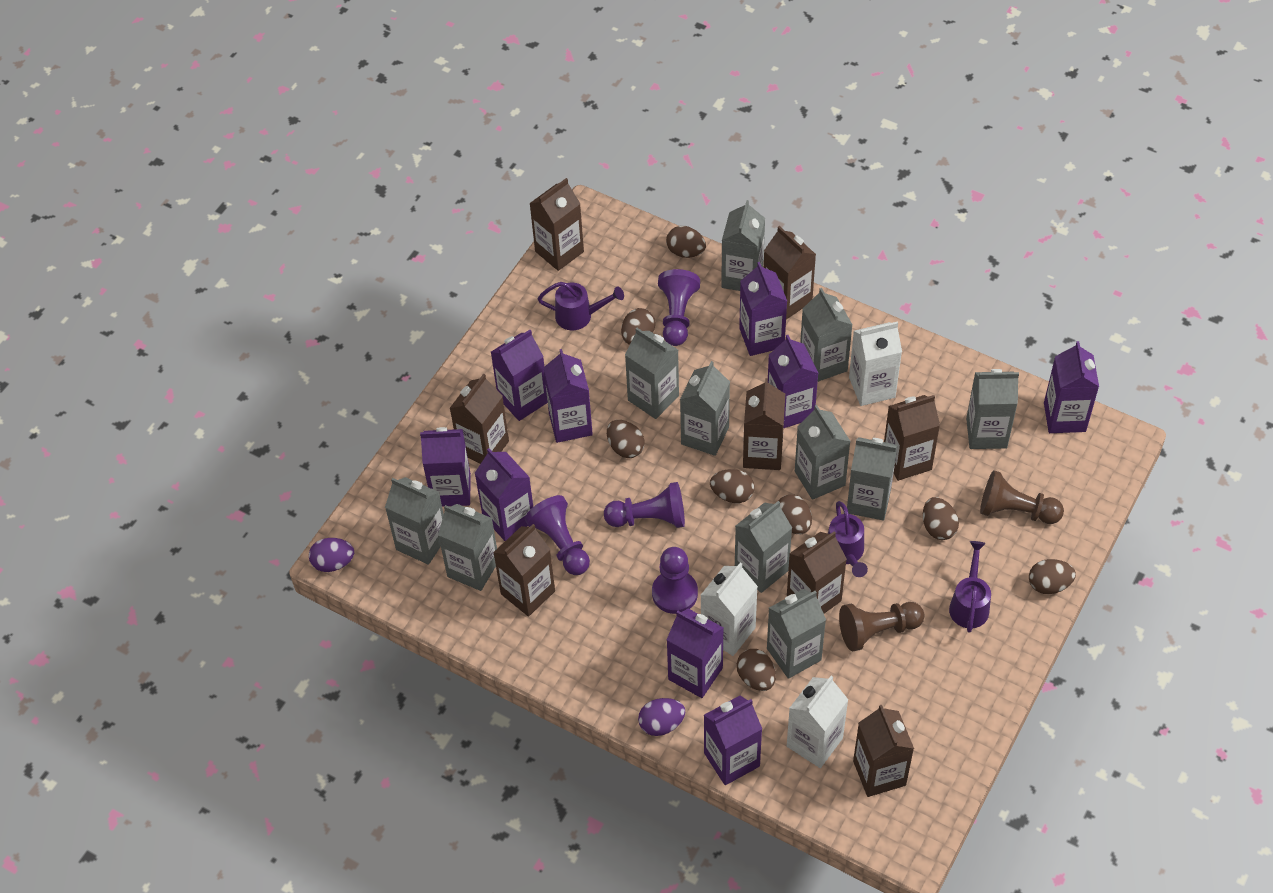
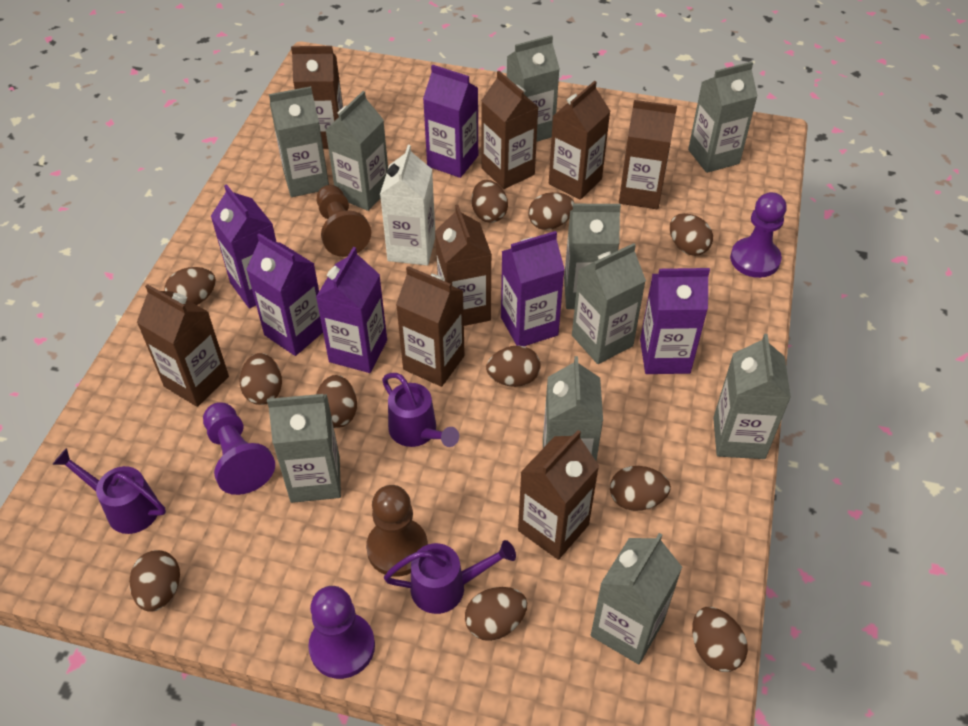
brown egg: 8 -> 11
grey carton: 11 -> 10
purple carton: 9 -> 6
purple egg: 2 -> 0
purple pawn: 4 -> 3
white carton: 3 -> 1

